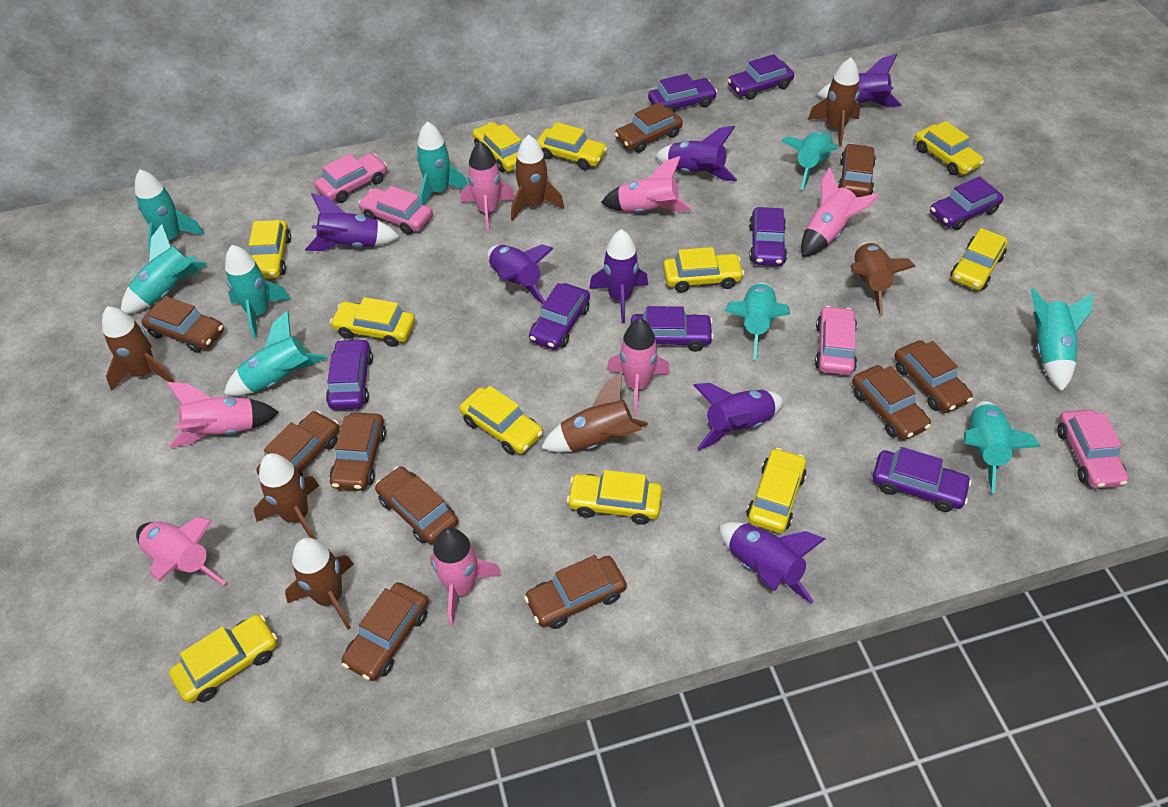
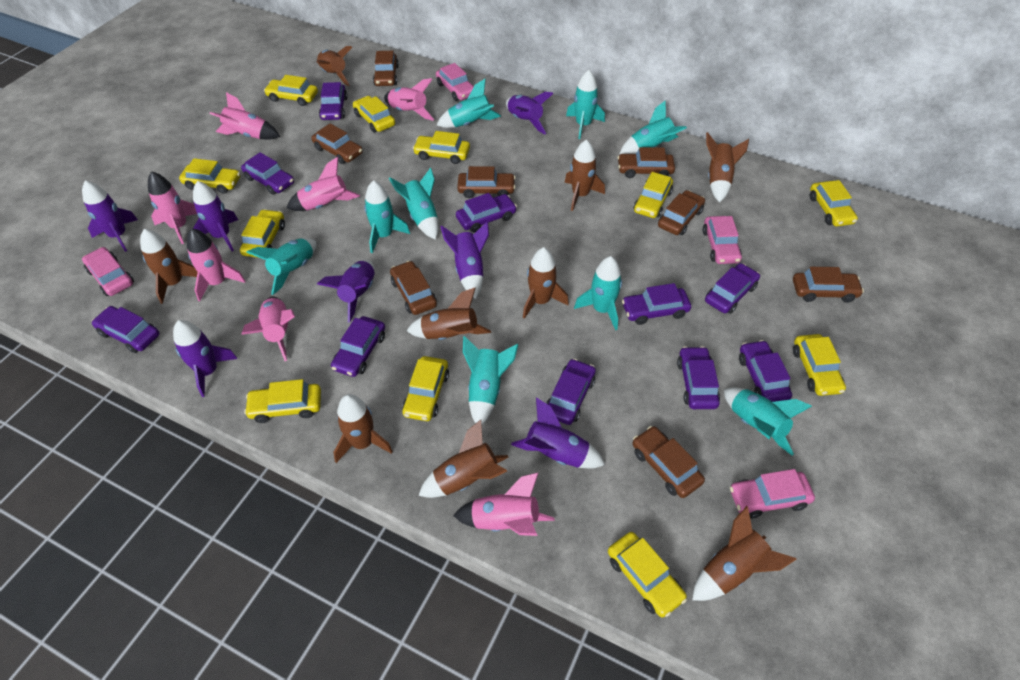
brown car: 10 -> 8
brown rocket: 7 -> 9
purple car: 8 -> 10

